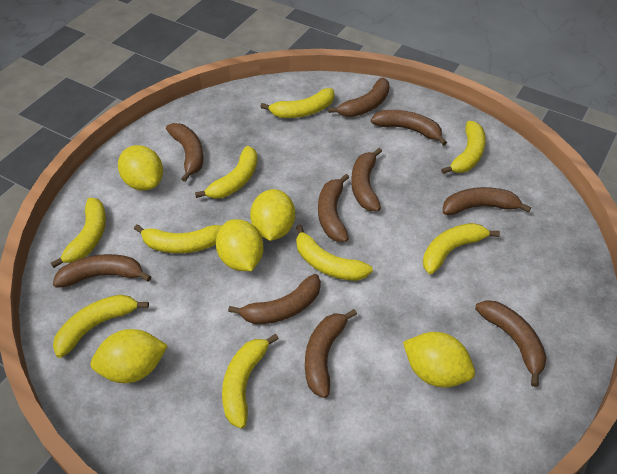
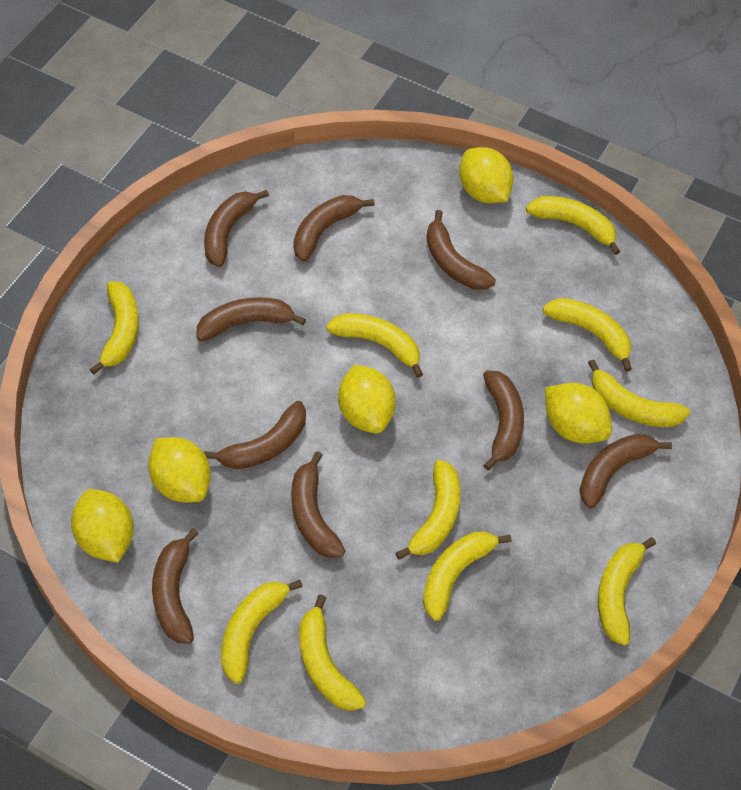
brown banana: 10 -> 9
yellow banana: 9 -> 10

